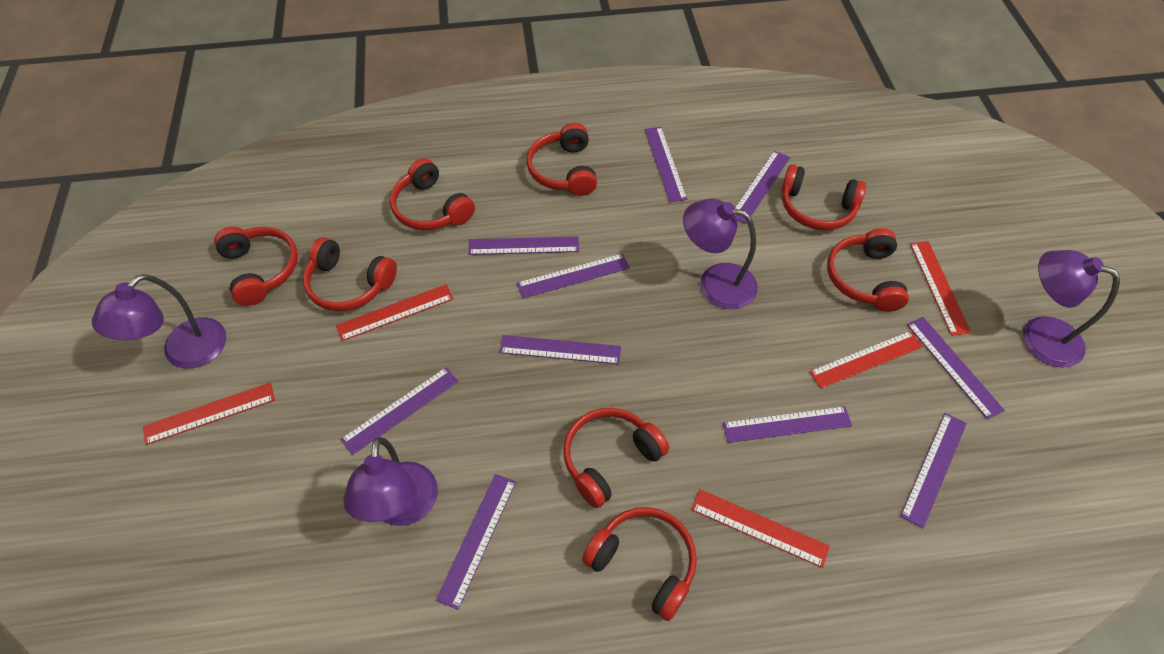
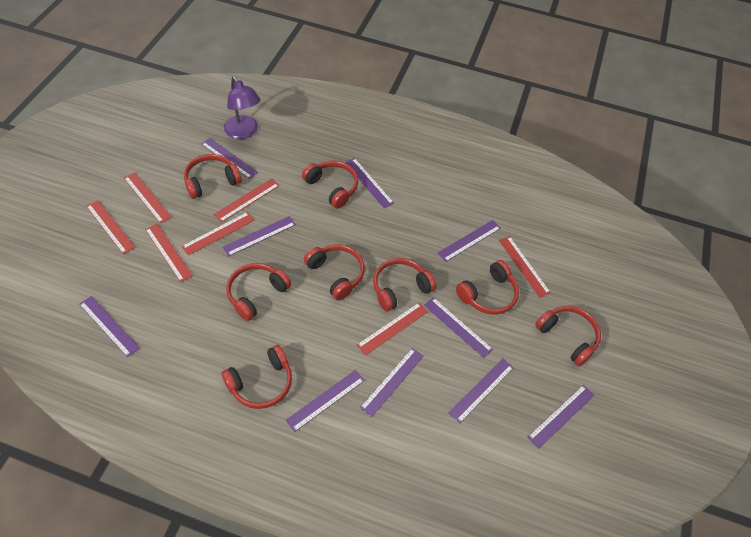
purple lamp: 4 -> 1
red ruler: 5 -> 7

